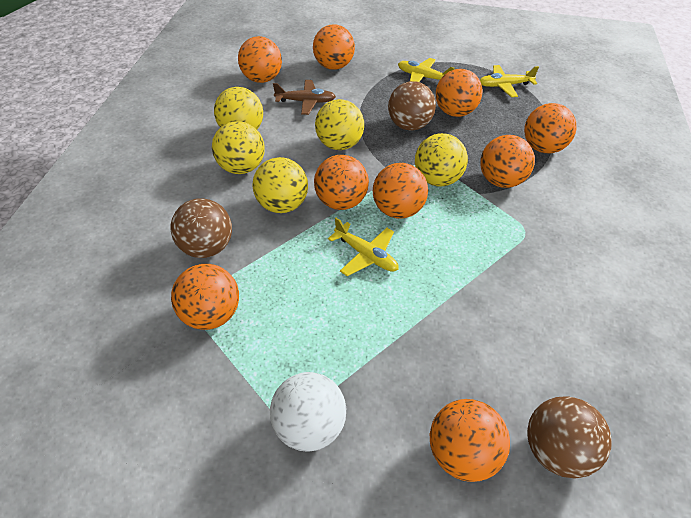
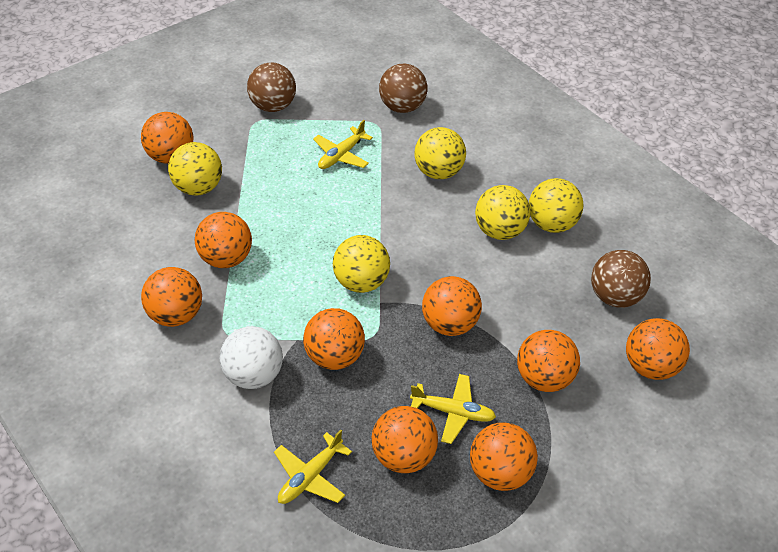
brown plane: 1 -> 0

